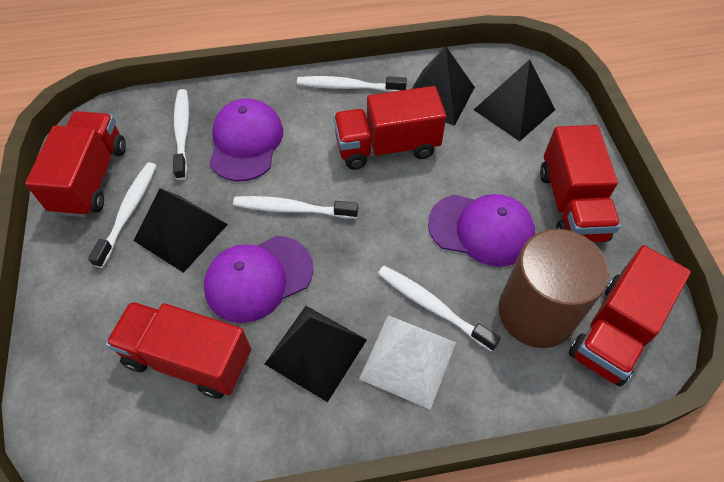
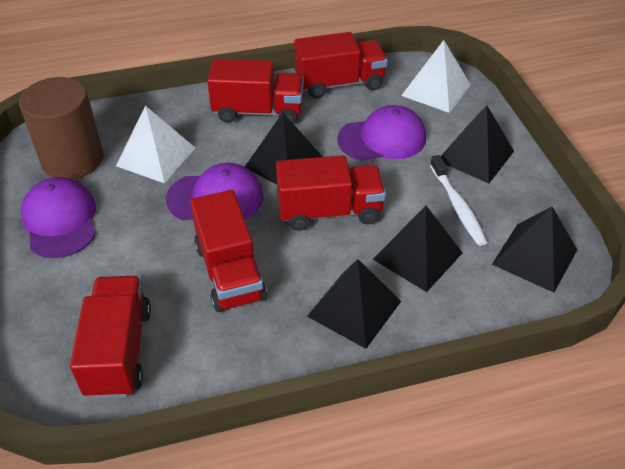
black pyramid: 4 -> 5
white pyramid: 1 -> 2
white toothbrush: 5 -> 1

